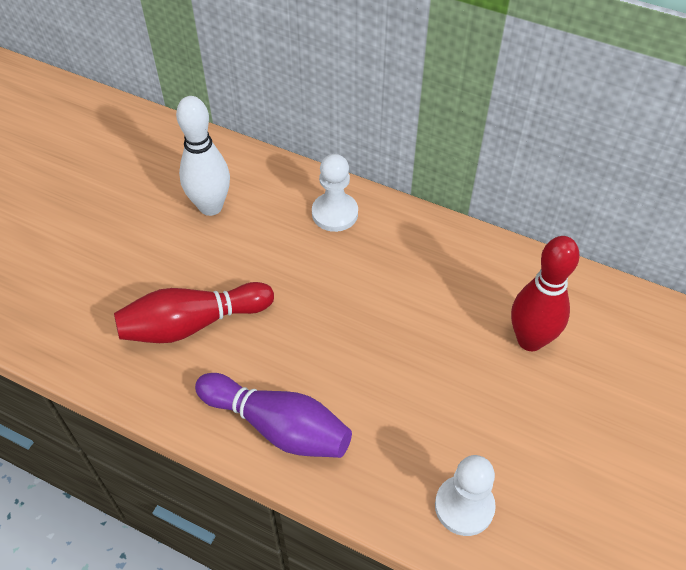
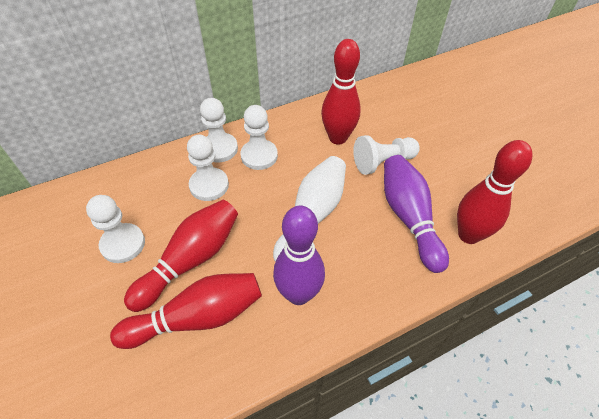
purple bowling pin: 1 -> 2
red bowling pin: 2 -> 4
white pawn: 2 -> 5

